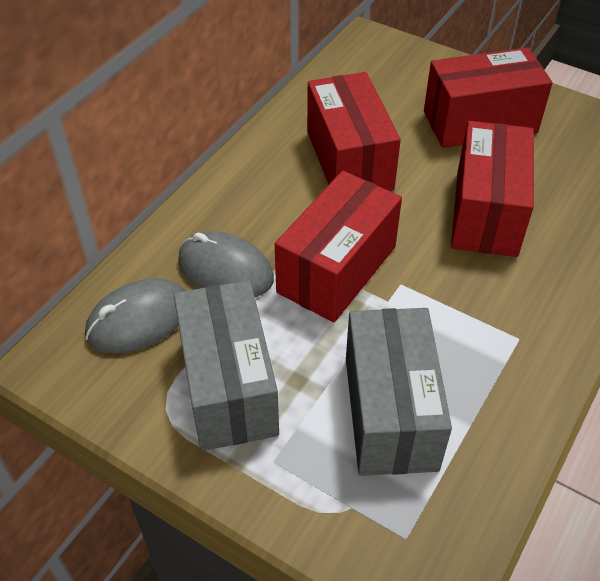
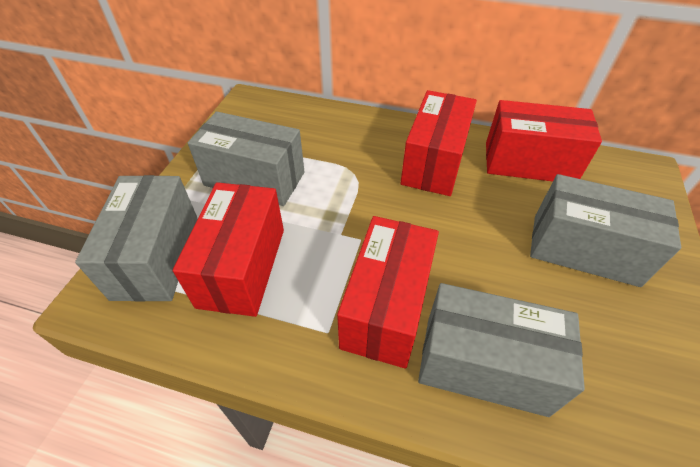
grey box: 2 -> 4
grey mouse: 2 -> 0

